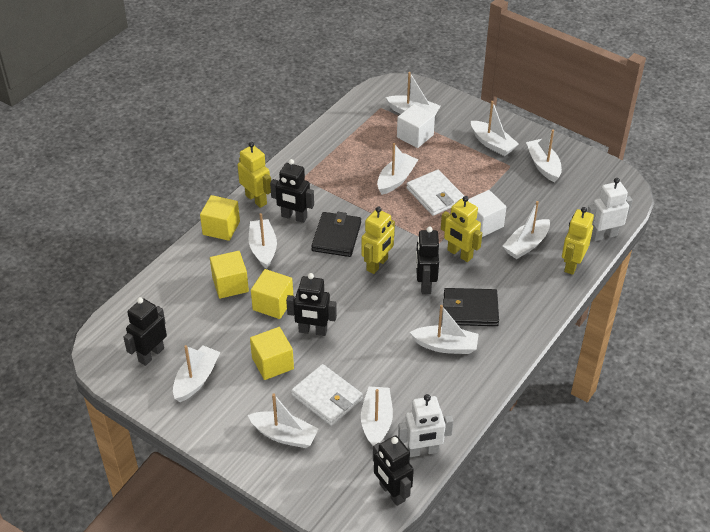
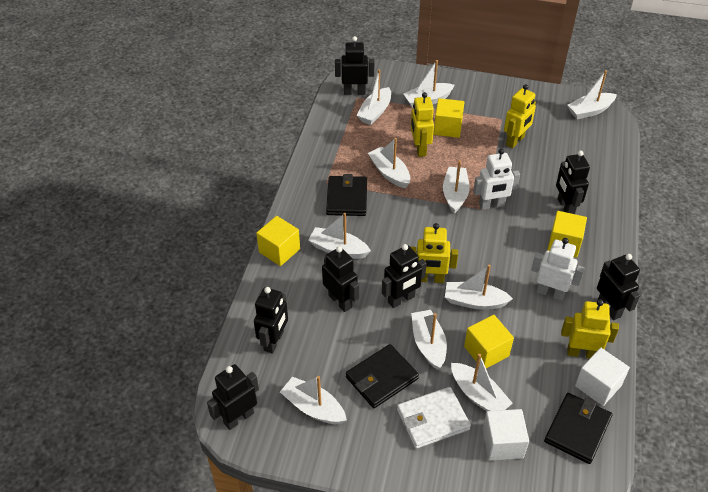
black robot: 5 -> 7
black wallet: 2 -> 3
white wallet: 2 -> 1

